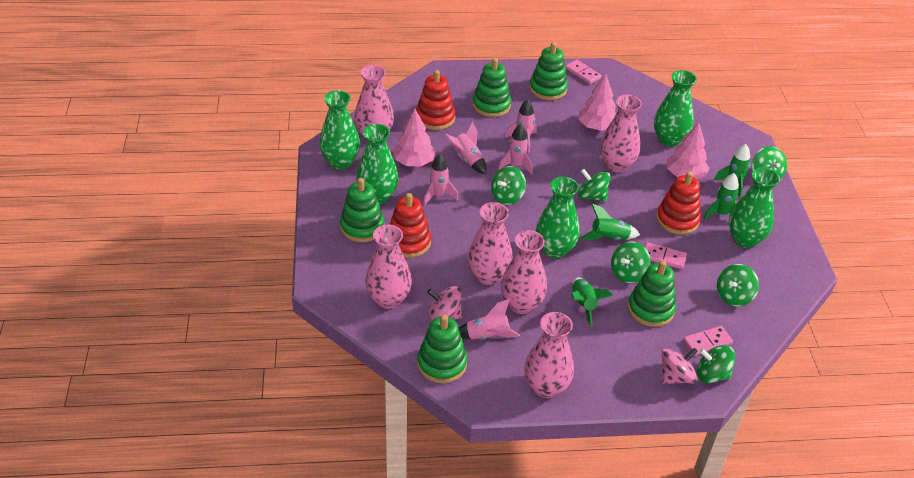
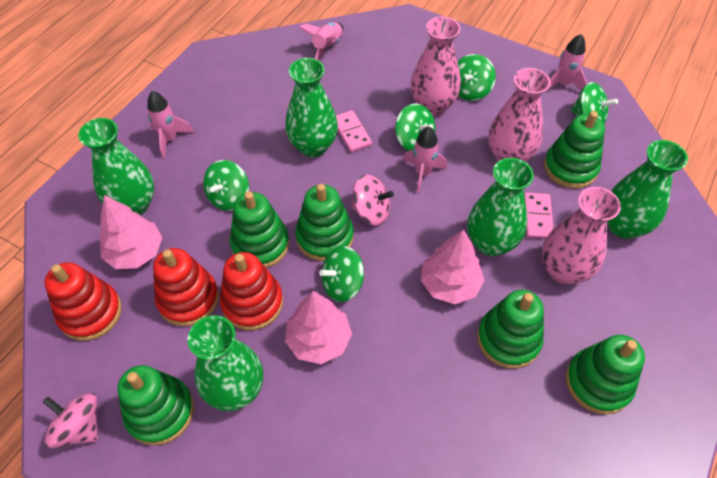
green rocket: 4 -> 0
green spinning top: 6 -> 5
green stacking toy: 5 -> 6
pink domino: 3 -> 2
pink rocket: 5 -> 4
pink vase: 6 -> 3

